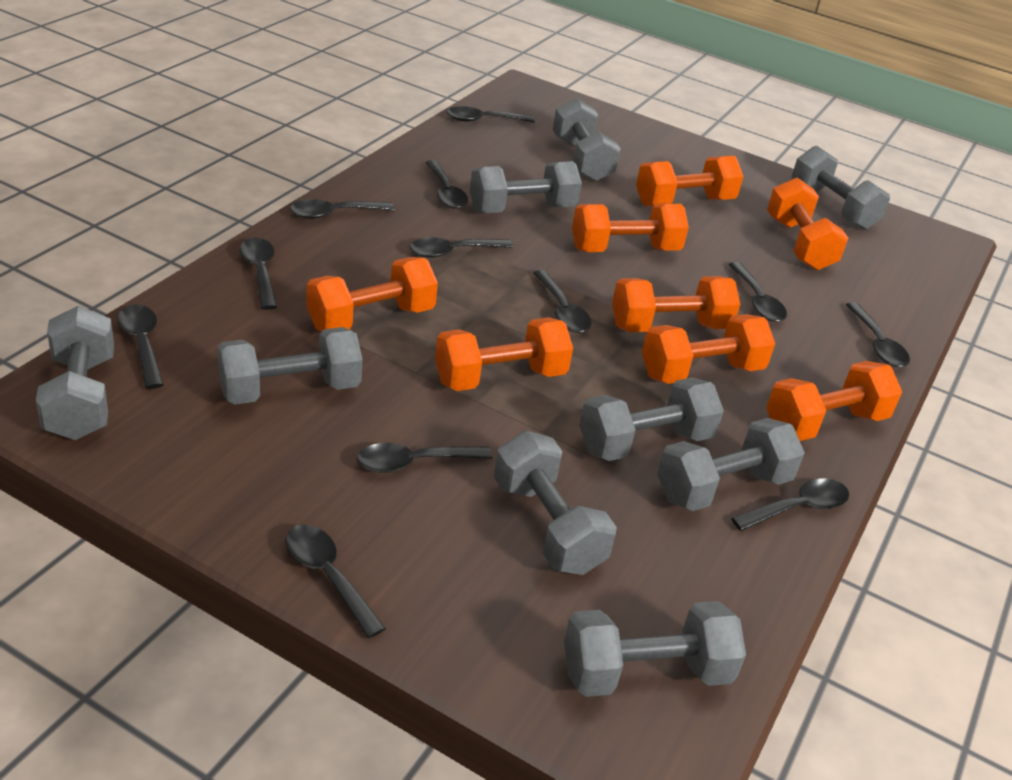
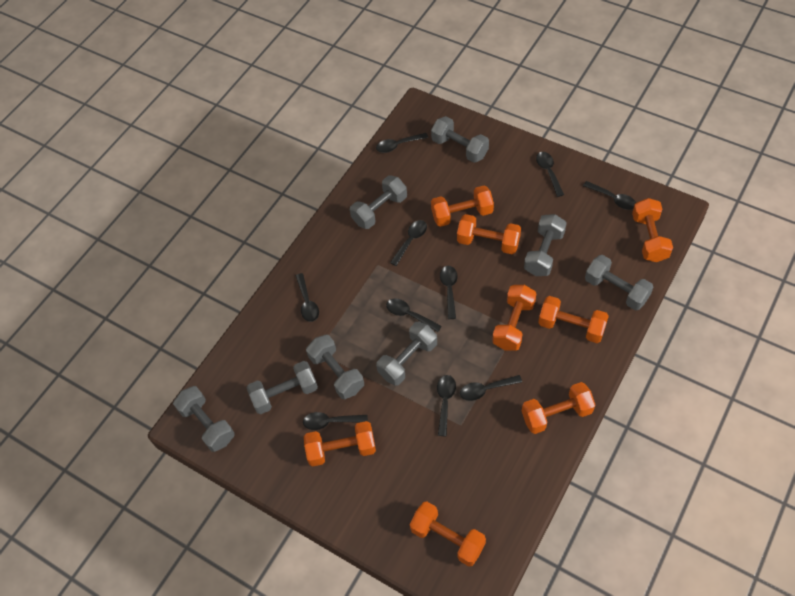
black spoon: 12 -> 10
grey dumbbell: 9 -> 8

